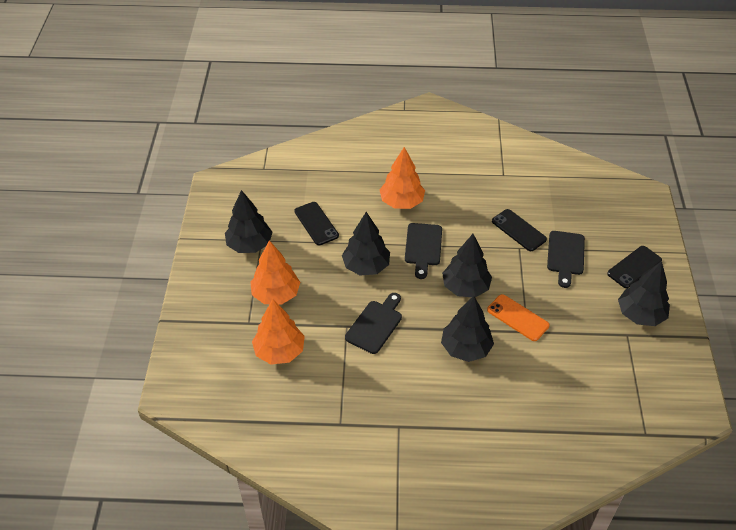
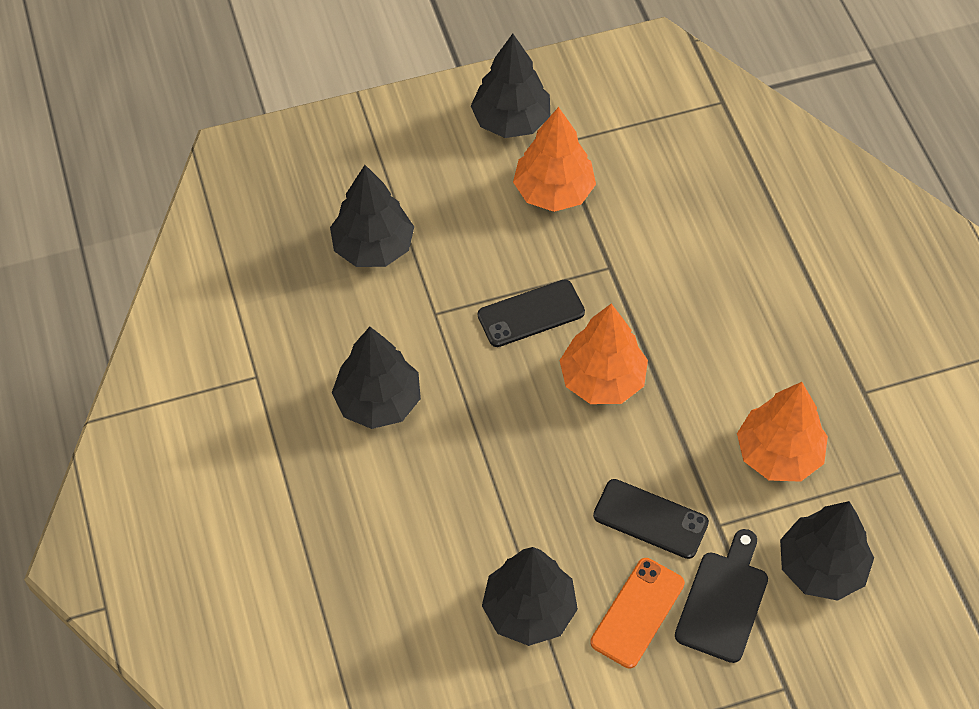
black cutting board: 3 -> 1
black phone: 3 -> 2

